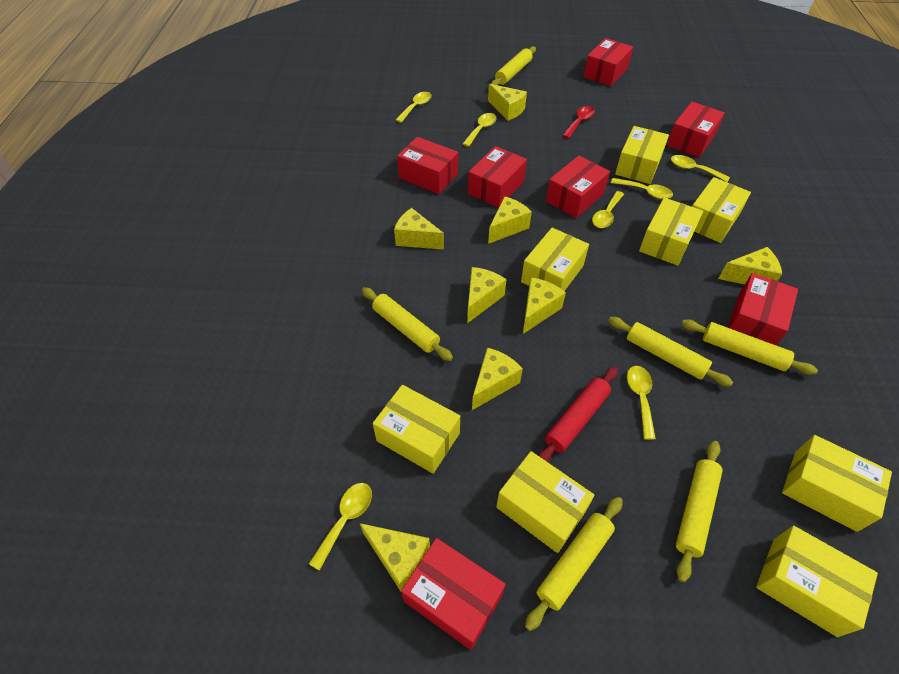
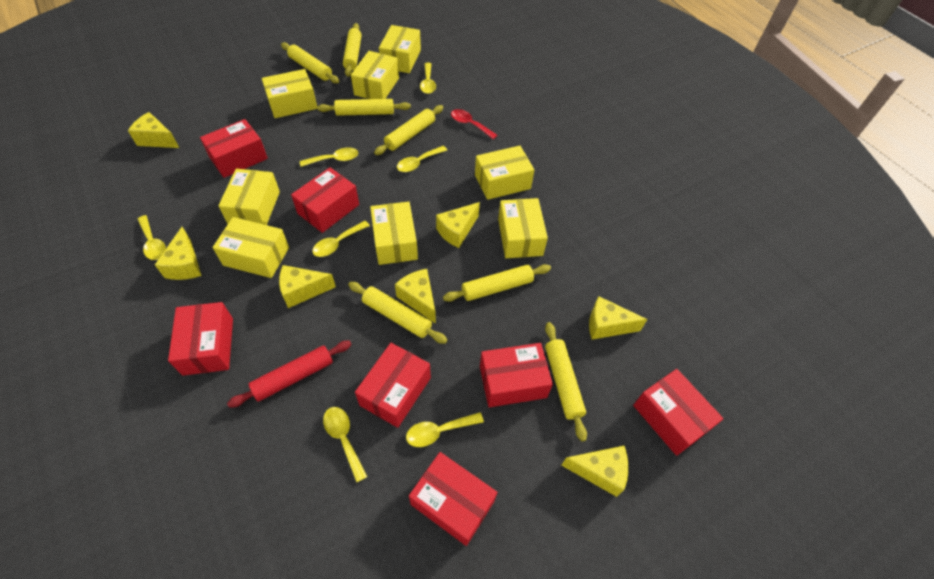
yellow cheese: 8 -> 7
yellow rolling pin: 6 -> 7

